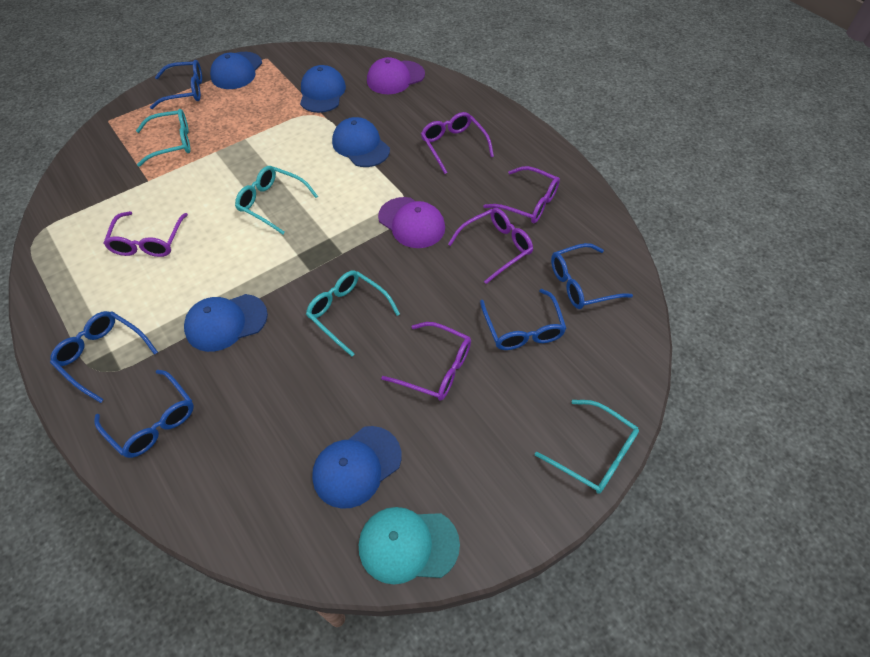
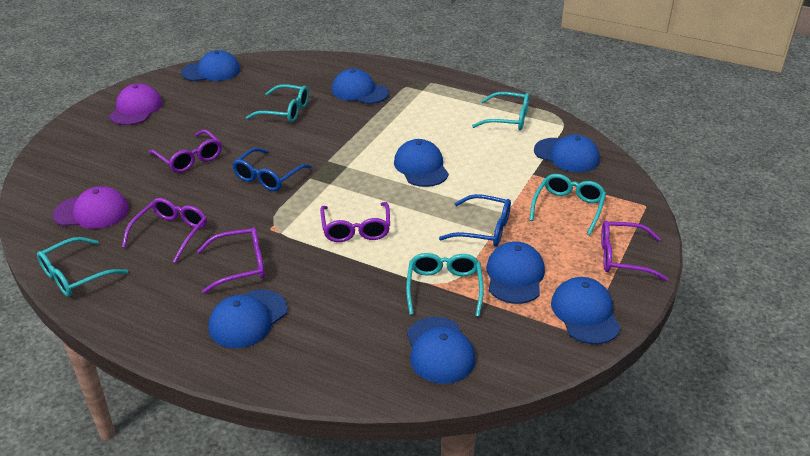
blue cap: 5 -> 8
blue glasses: 5 -> 2
turquoise cap: 1 -> 0
turquoise glasses: 4 -> 5

